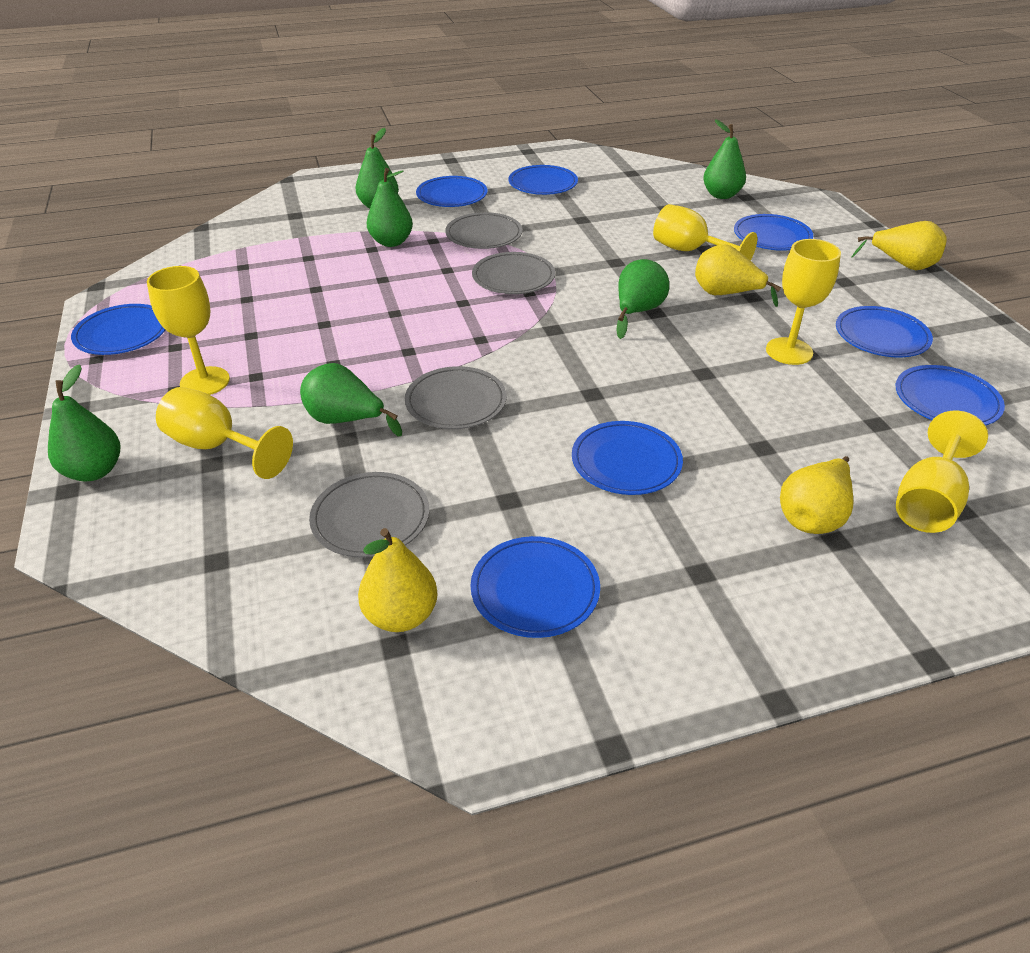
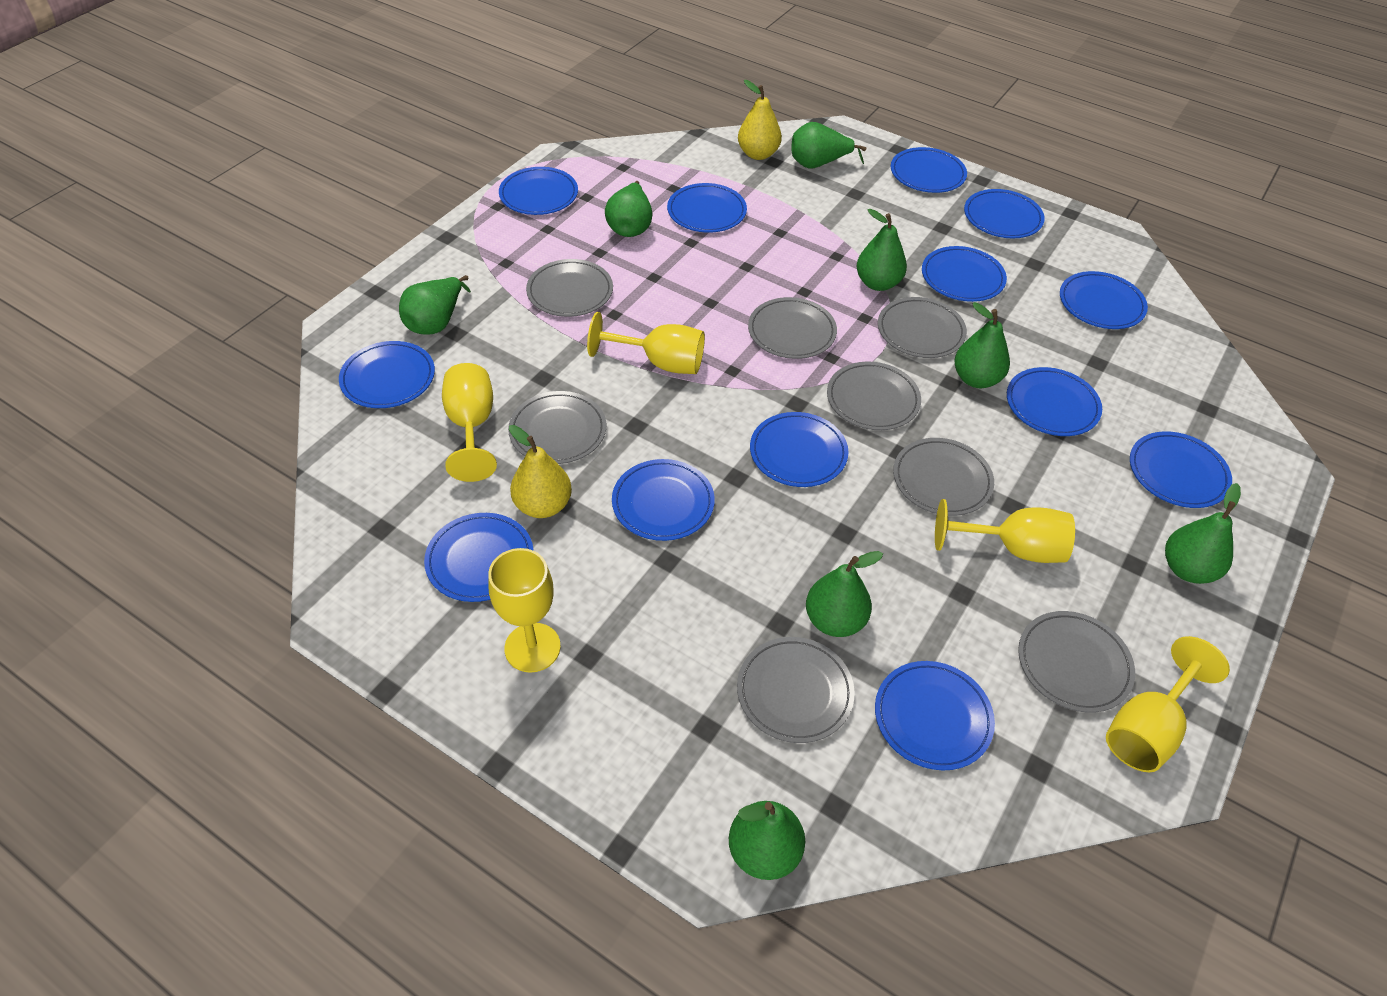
blue plate: 8 -> 13
green pear: 6 -> 8
grey plate: 4 -> 8
yellow pear: 4 -> 2

